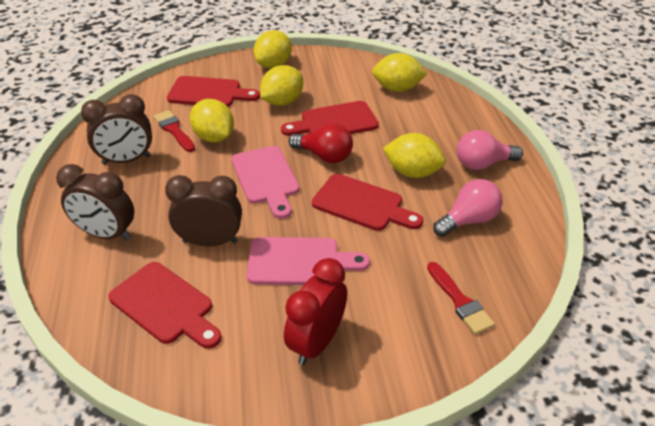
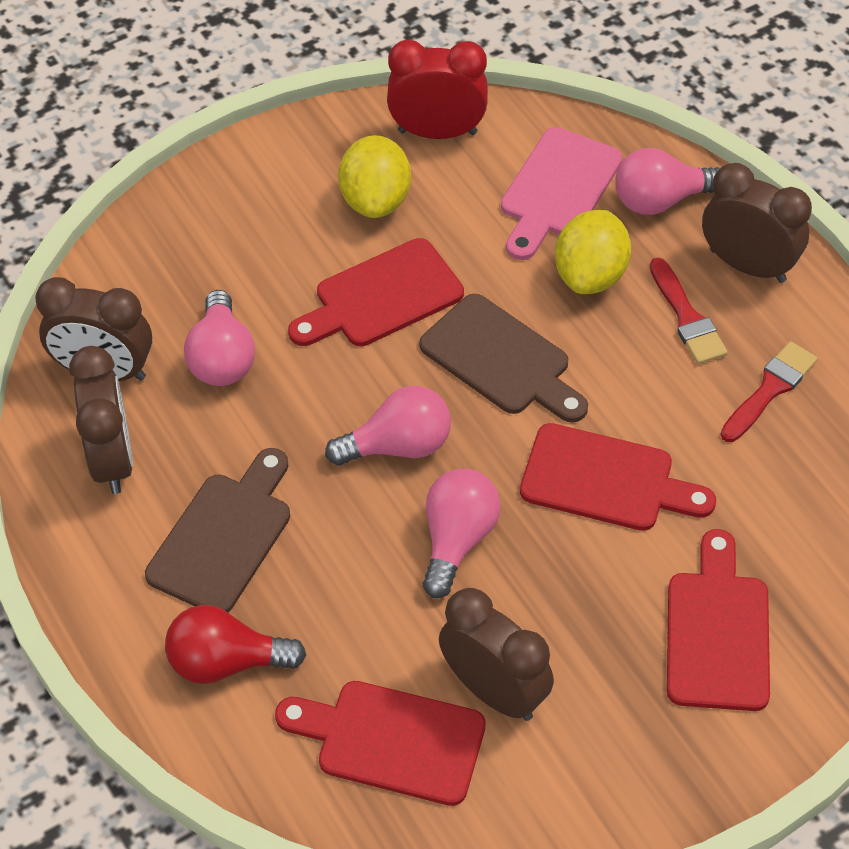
brown clock: 3 -> 4
brown cutting board: 0 -> 2
pink cutting board: 2 -> 1
pink light bulb: 2 -> 4
yellow lemon: 5 -> 2

